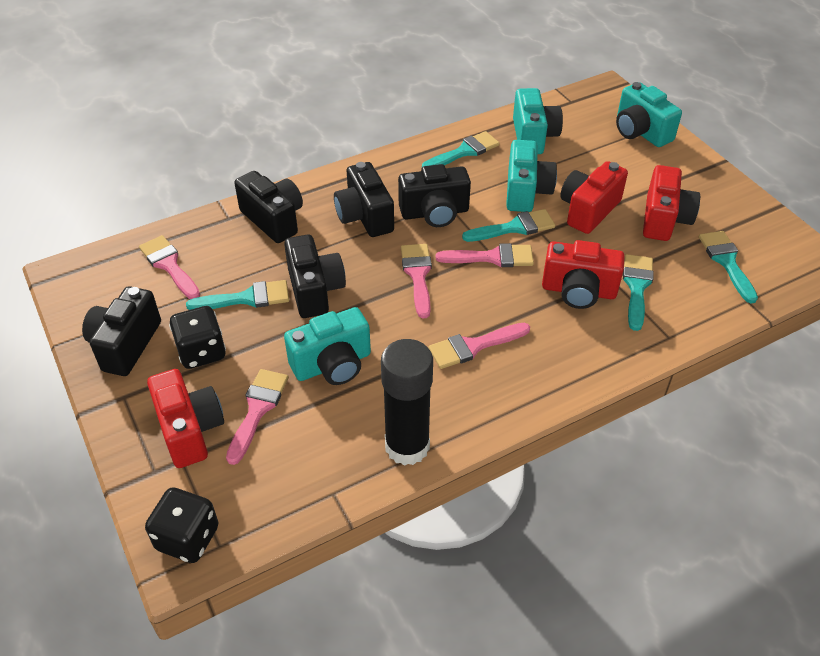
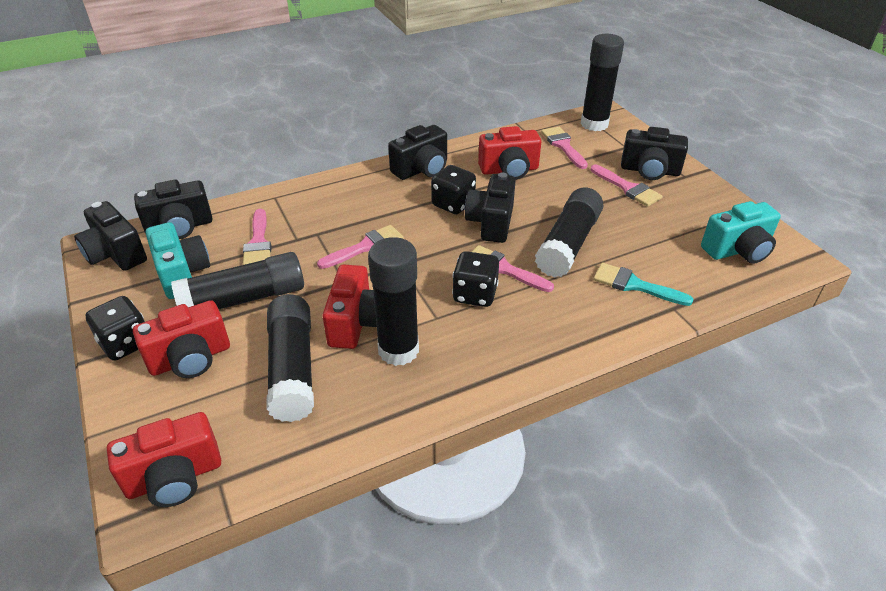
black dice: 2 -> 3
black glue stick: 1 -> 5
turquoise brush: 5 -> 1
turquoise camera: 4 -> 2

